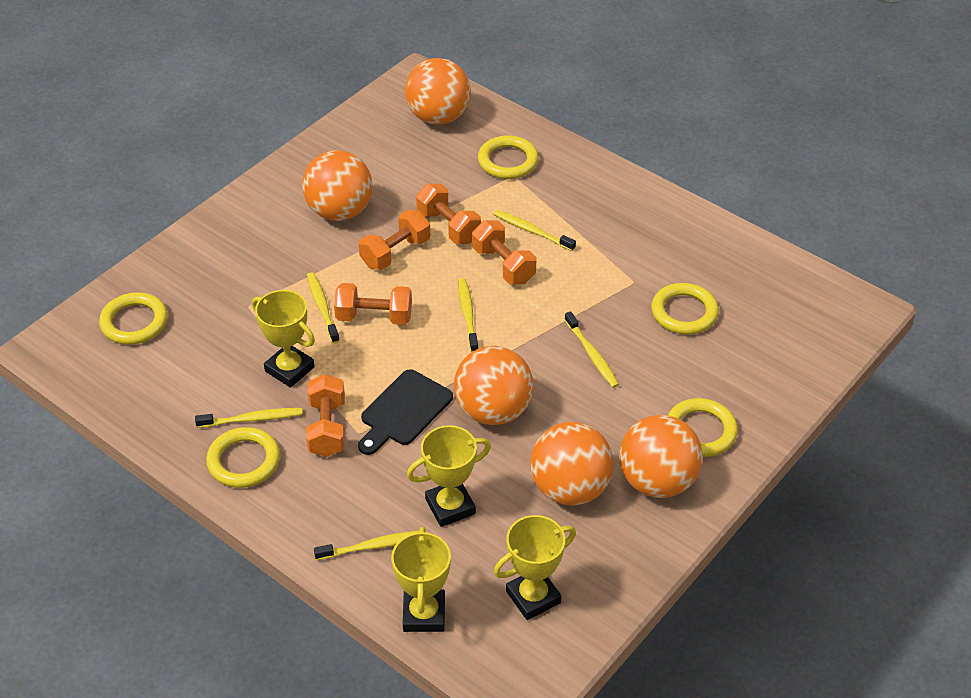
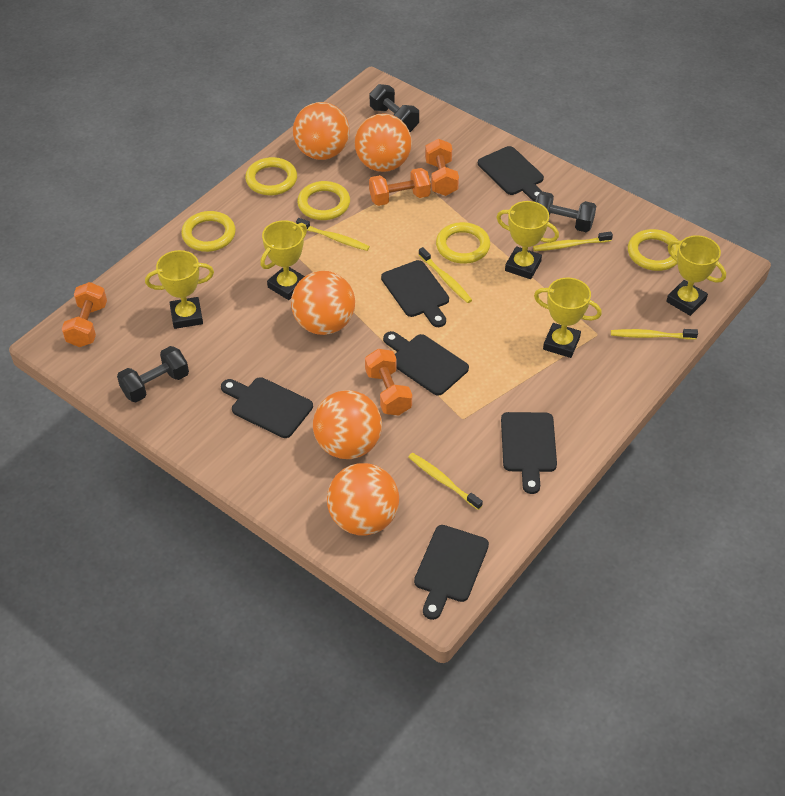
black cutting board: 1 -> 6
black dumbbell: 0 -> 3
orange dumbbell: 5 -> 4
yellow toothbrush: 6 -> 5
yellow trophy: 4 -> 5

